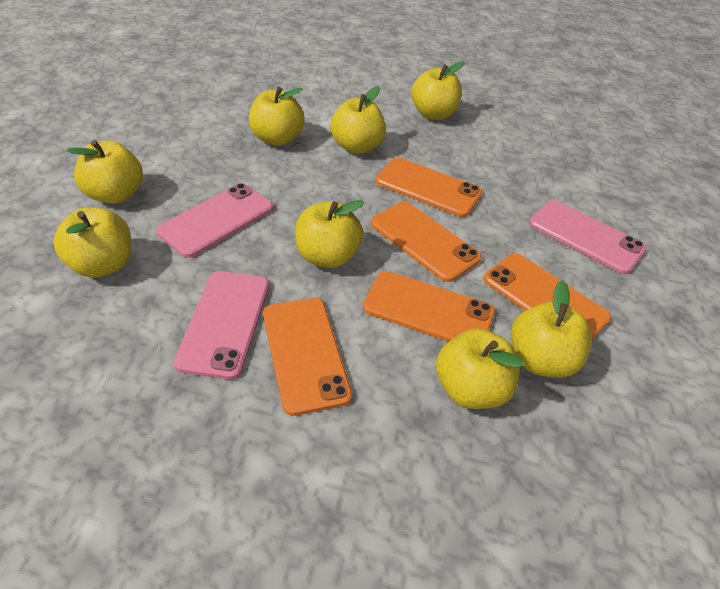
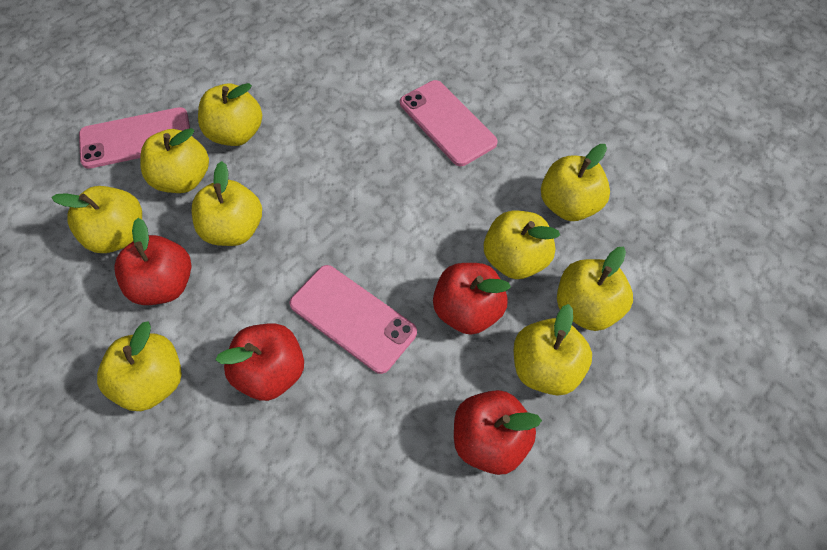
orange phone: 5 -> 0
red apple: 0 -> 4
yellow apple: 8 -> 9

